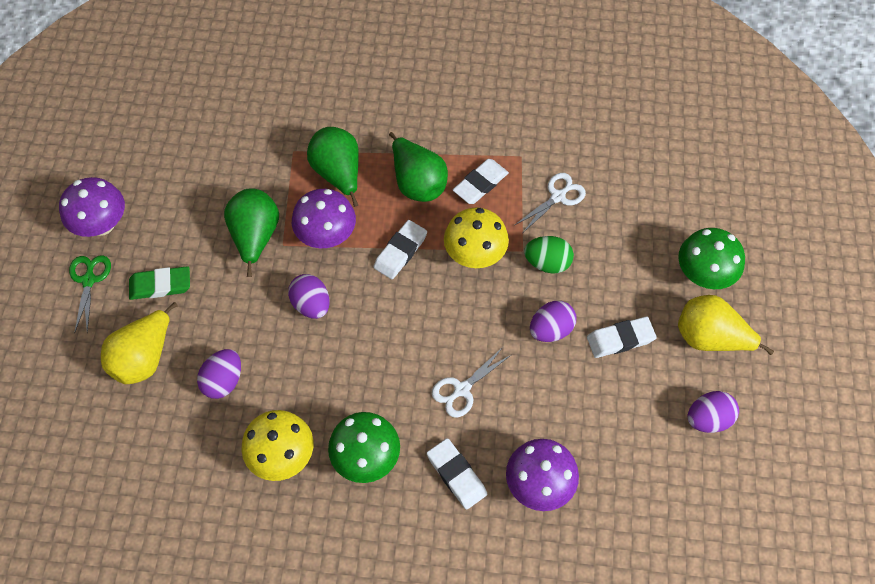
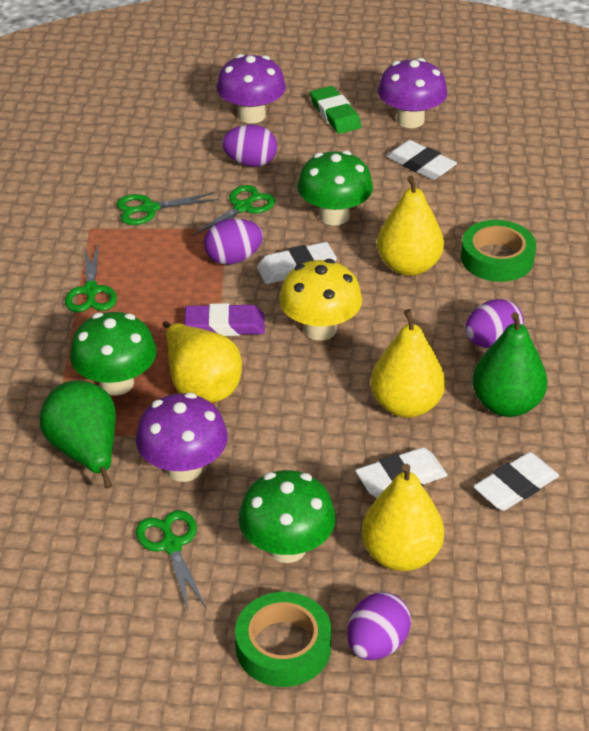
green egg: 1 -> 0
green mushroom: 2 -> 3
green pear: 3 -> 2
green scissors: 1 -> 4
green tape: 0 -> 2
purple eraser: 0 -> 1
white scissors: 2 -> 0
yellow mushroom: 2 -> 1
yellow pear: 2 -> 4

